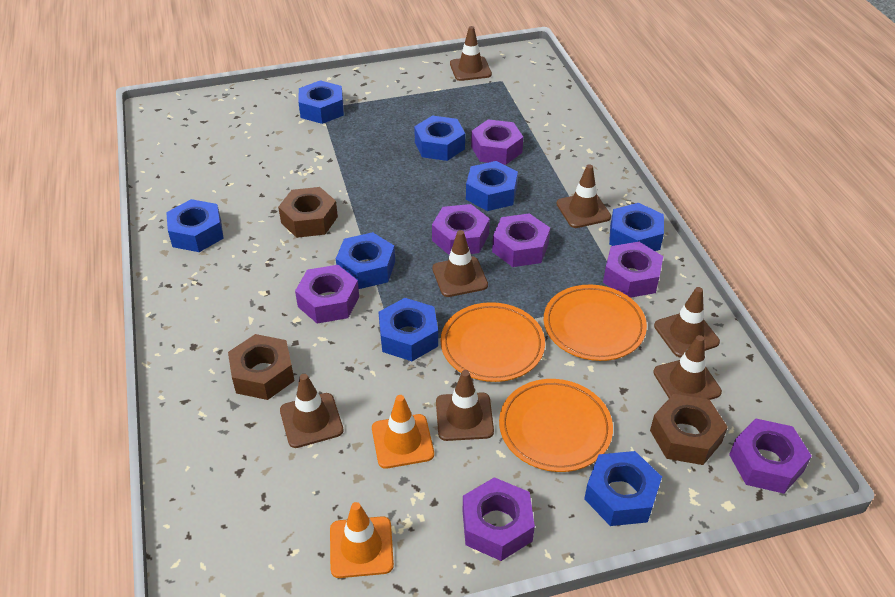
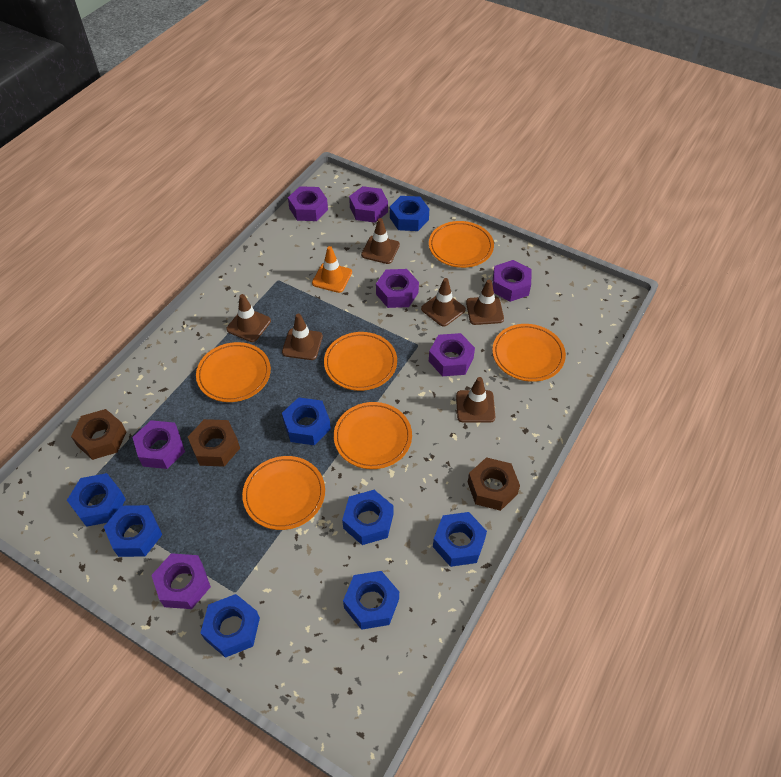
brown traffic cone: 7 -> 6
orange plate: 3 -> 6
orange traffic cone: 2 -> 1

